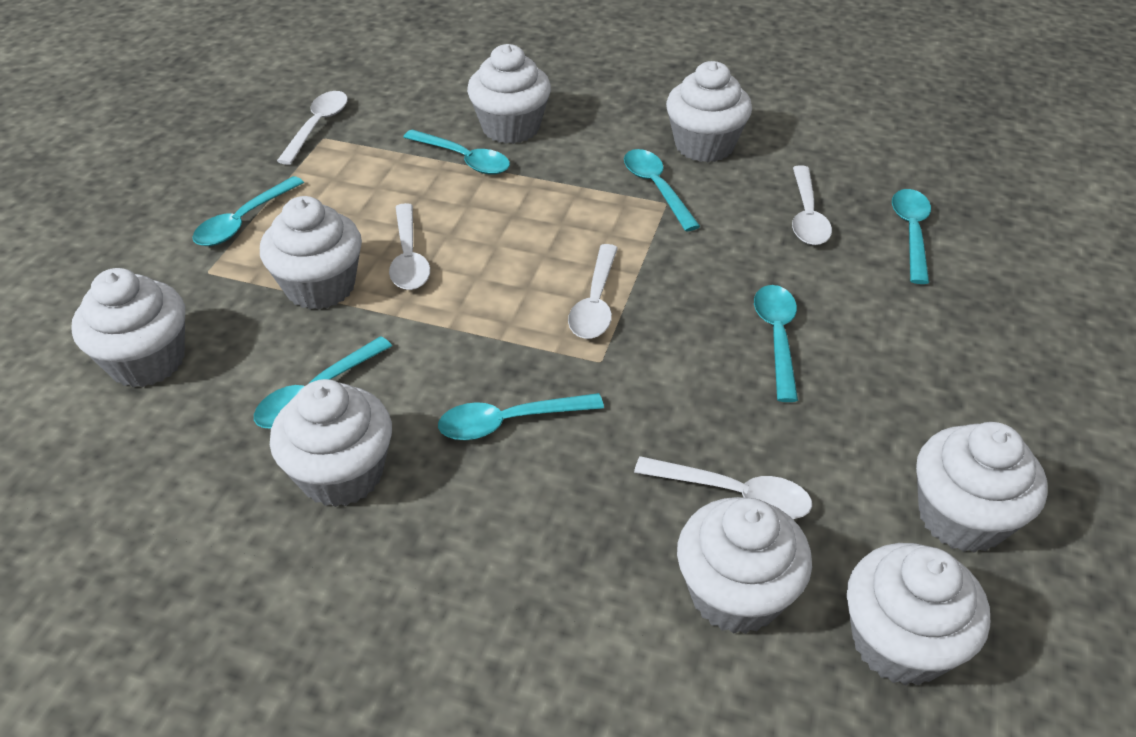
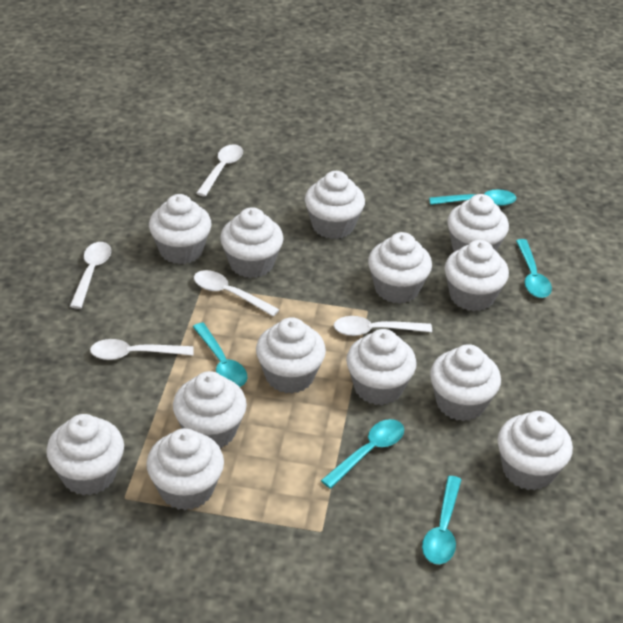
turquoise spoon: 7 -> 5
white cupcake: 8 -> 13

